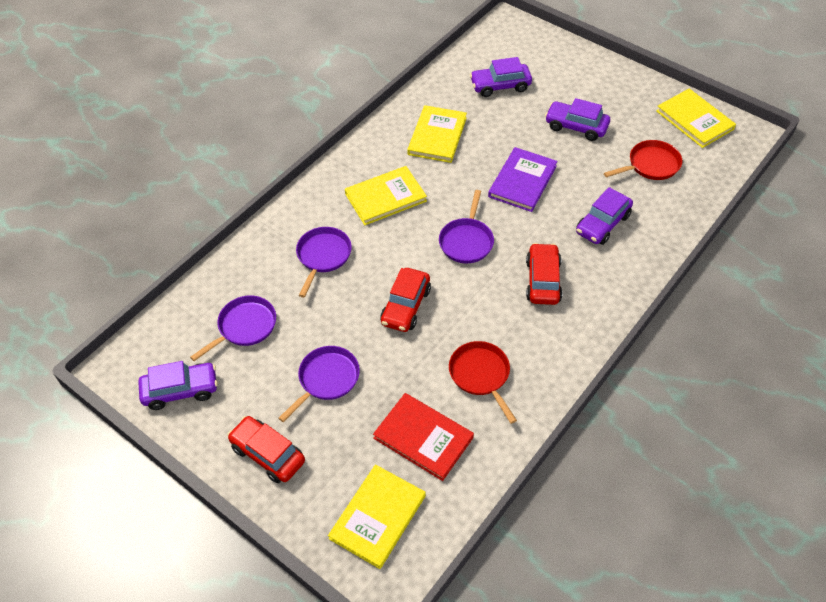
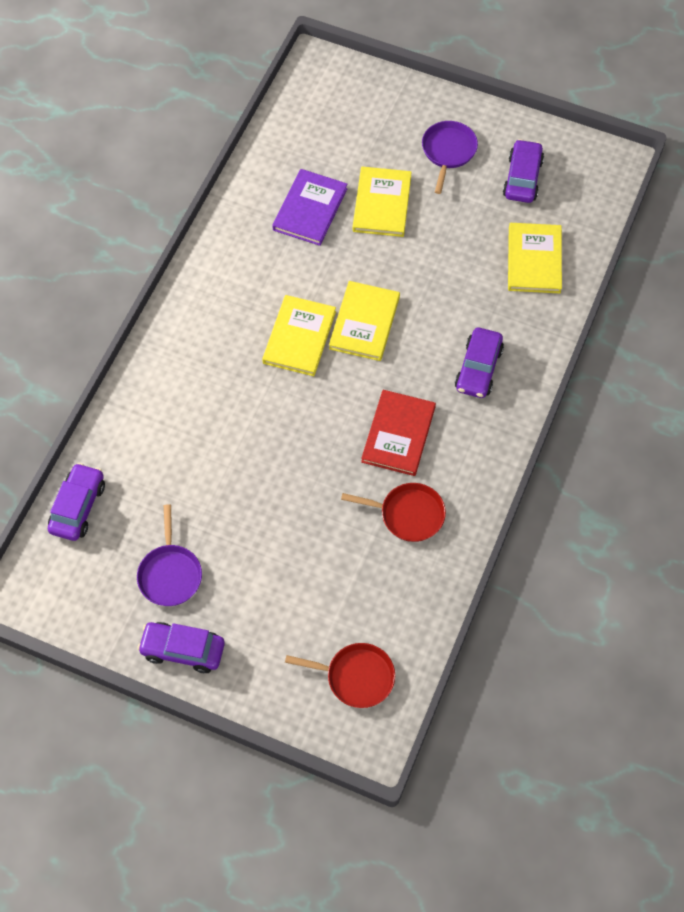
purple pan: 4 -> 2
red car: 3 -> 0

